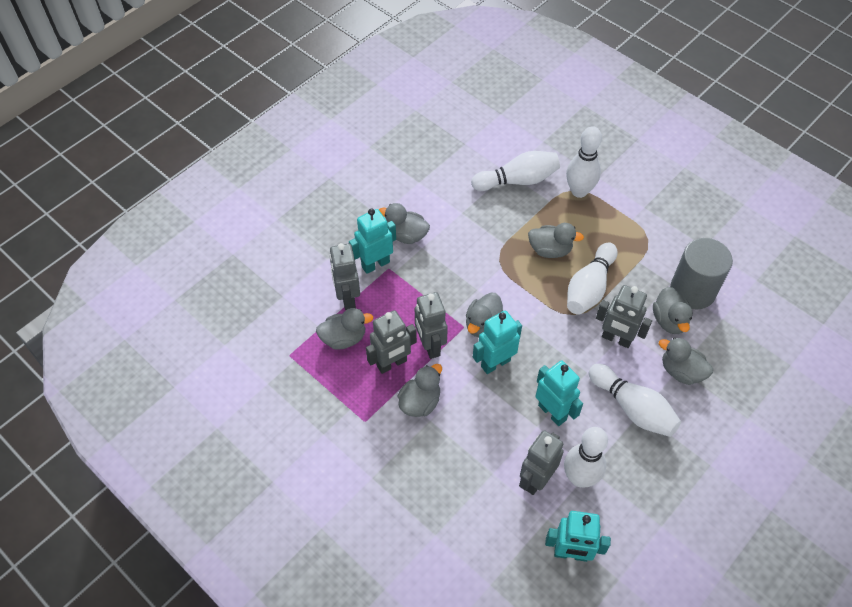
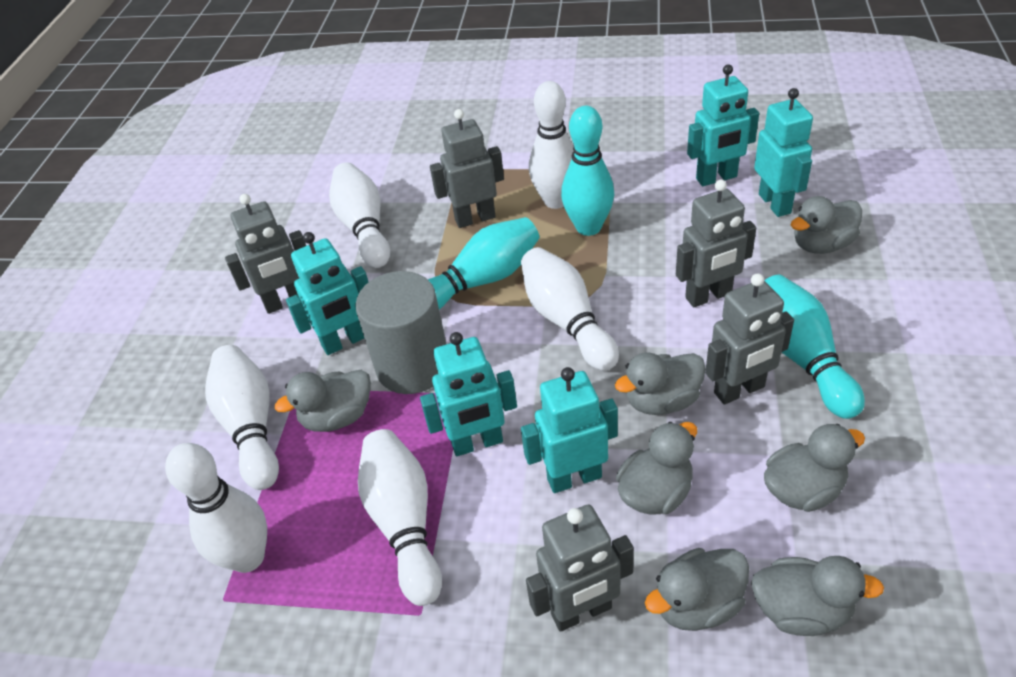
turquoise bowling pin: 0 -> 3
turquoise robot: 4 -> 5
white bowling pin: 5 -> 6

